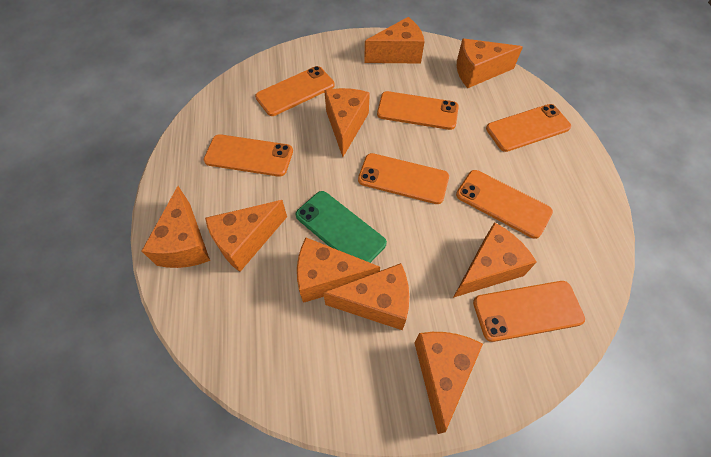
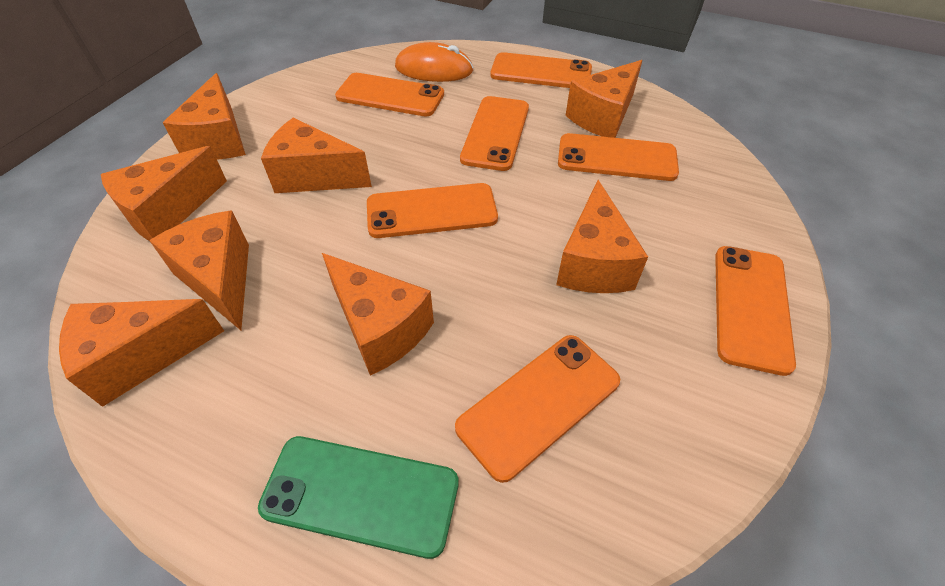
orange cheese: 9 -> 8
orange mouse: 0 -> 1

